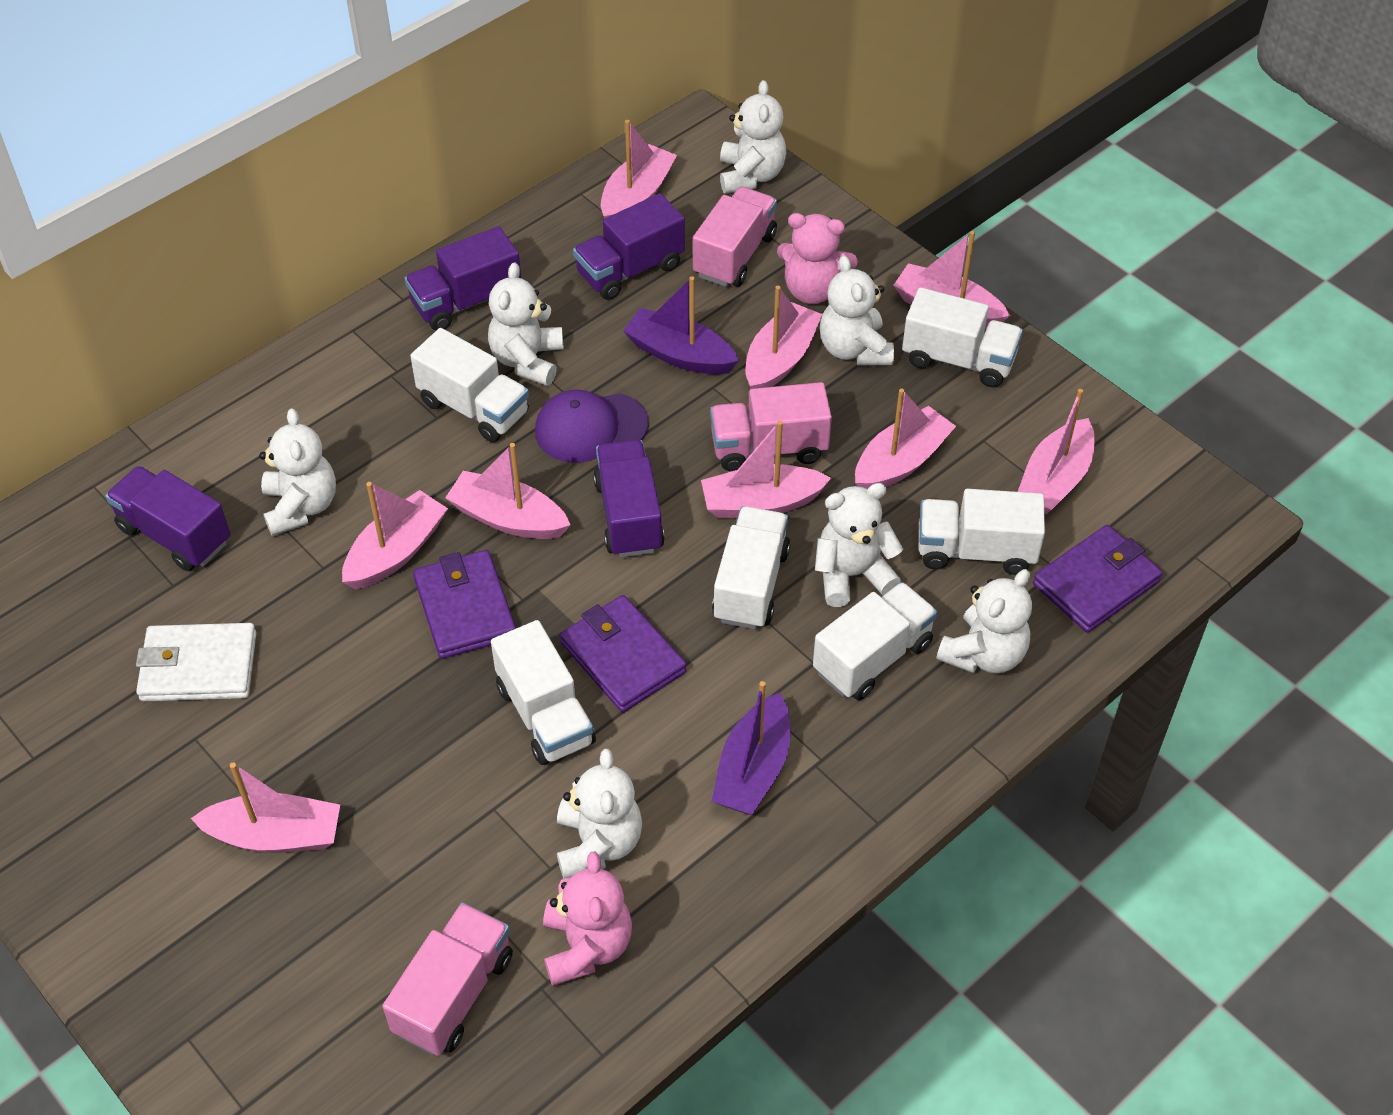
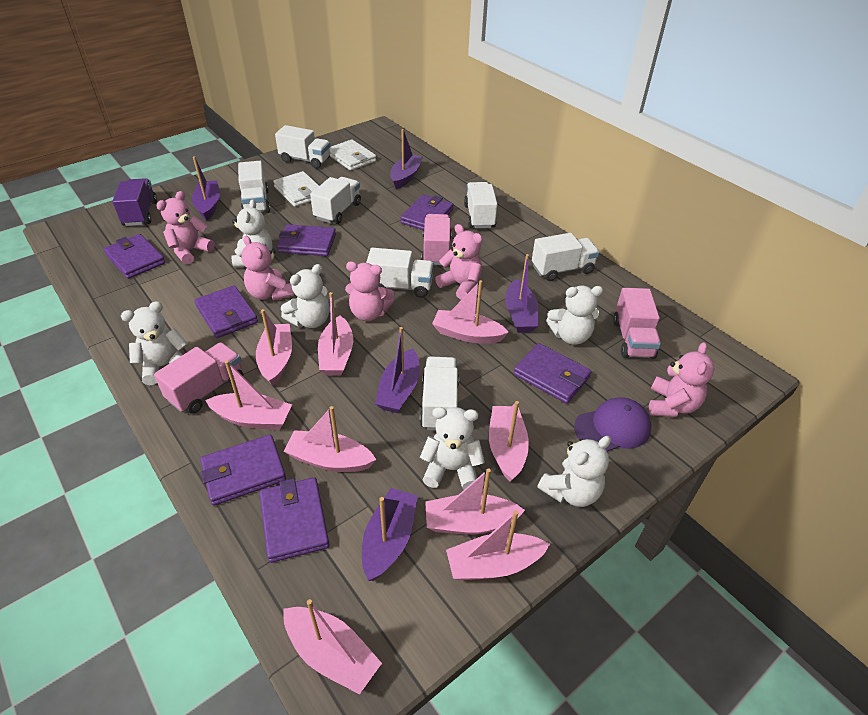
pink teddy bear: 2 -> 5
purple boat: 2 -> 5
purple truck: 4 -> 1
purple wallet: 3 -> 7
white teddy bear: 7 -> 6
white truck: 6 -> 7
white wallet: 1 -> 2

